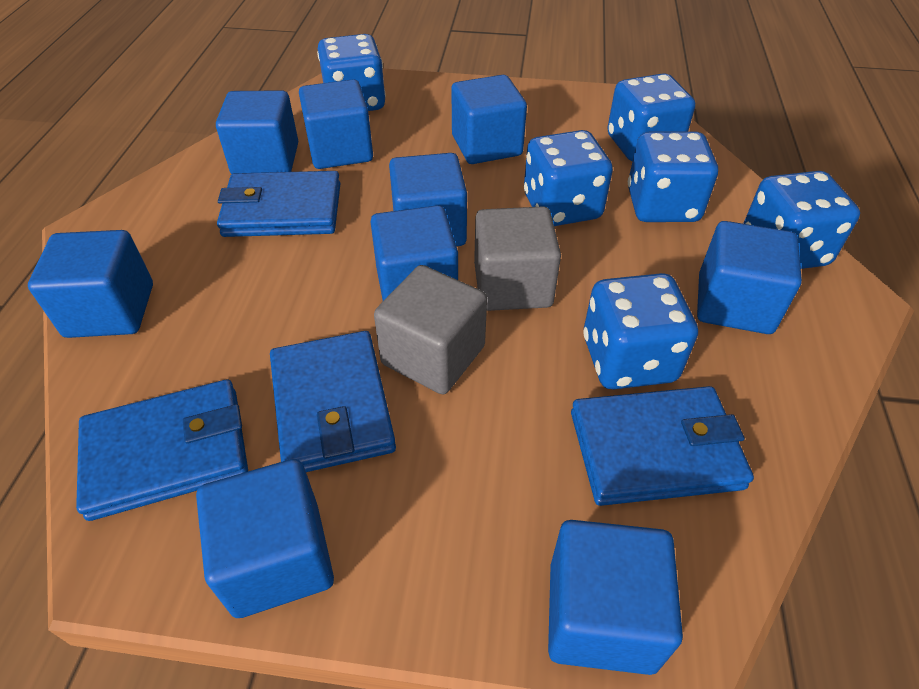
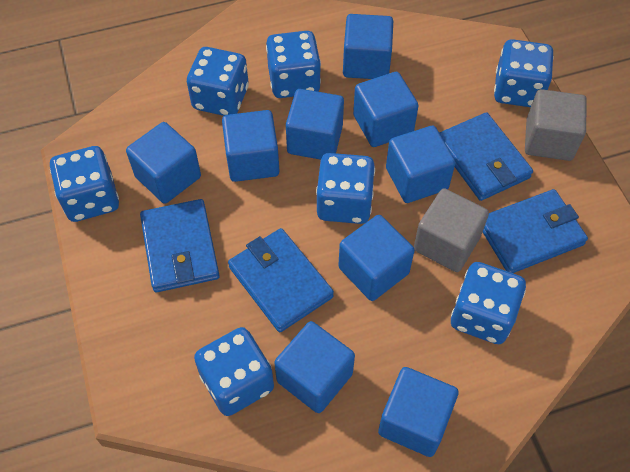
blue dice: 6 -> 7

